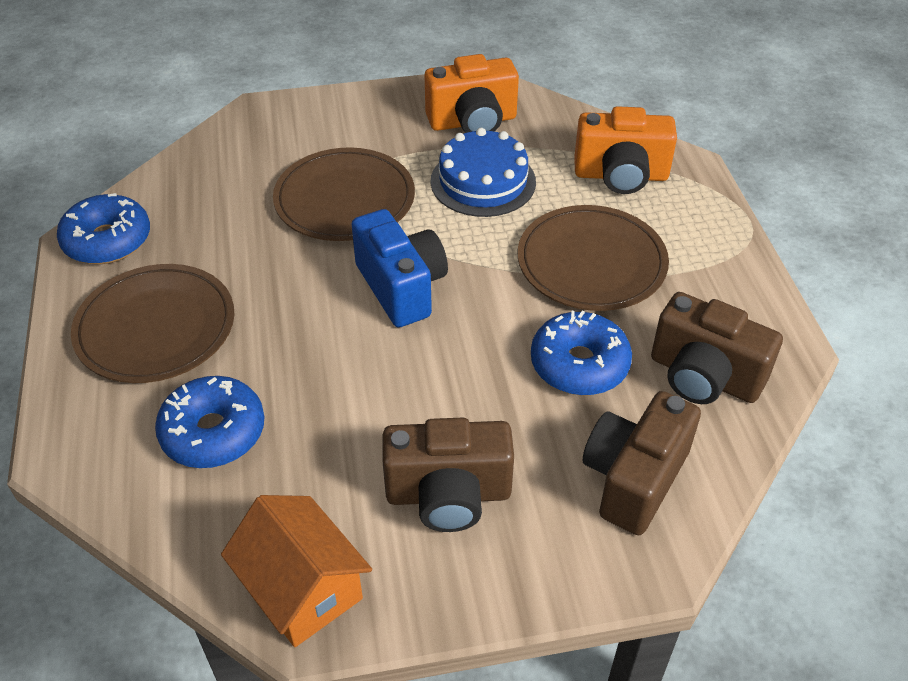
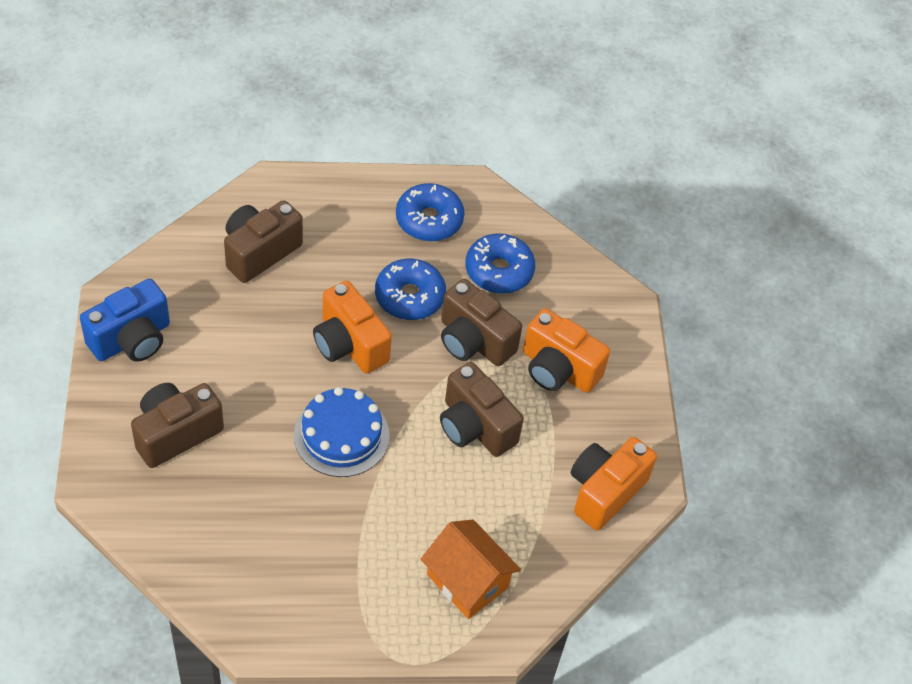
brown camera: 3 -> 4
brown plate: 3 -> 0
orange camera: 2 -> 3

